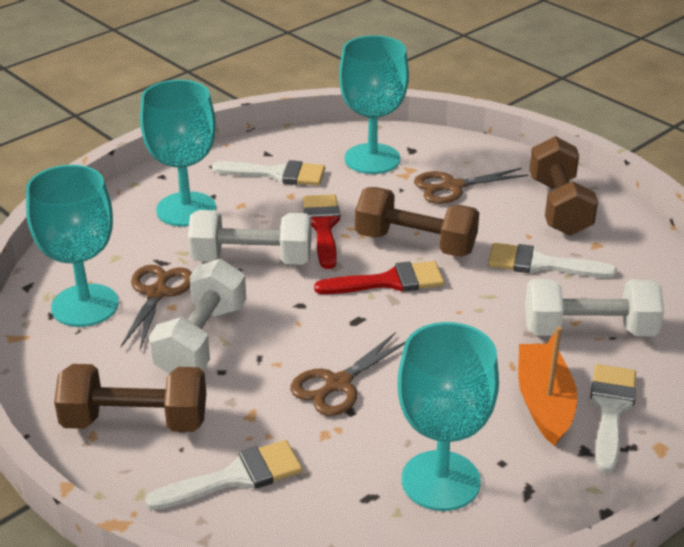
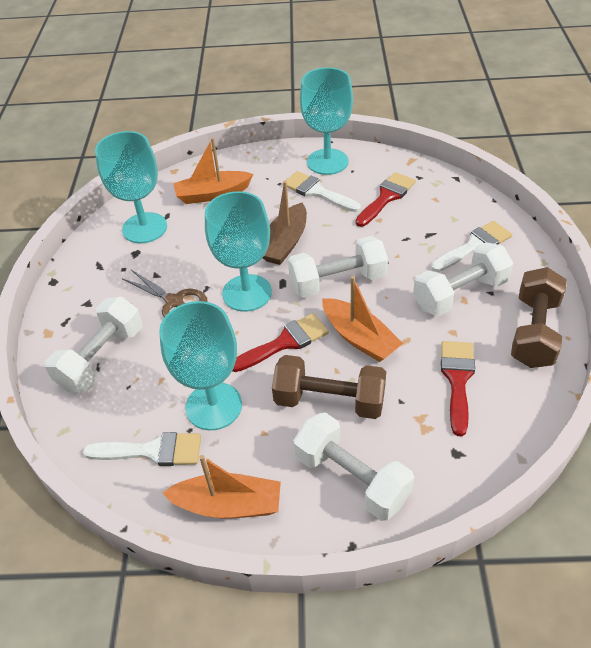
brown boat: 0 -> 1
brown dumbbell: 3 -> 2
brown scissors: 3 -> 1
orange boat: 1 -> 3
red brush: 2 -> 3
white brush: 4 -> 3
white dumbbell: 3 -> 4

